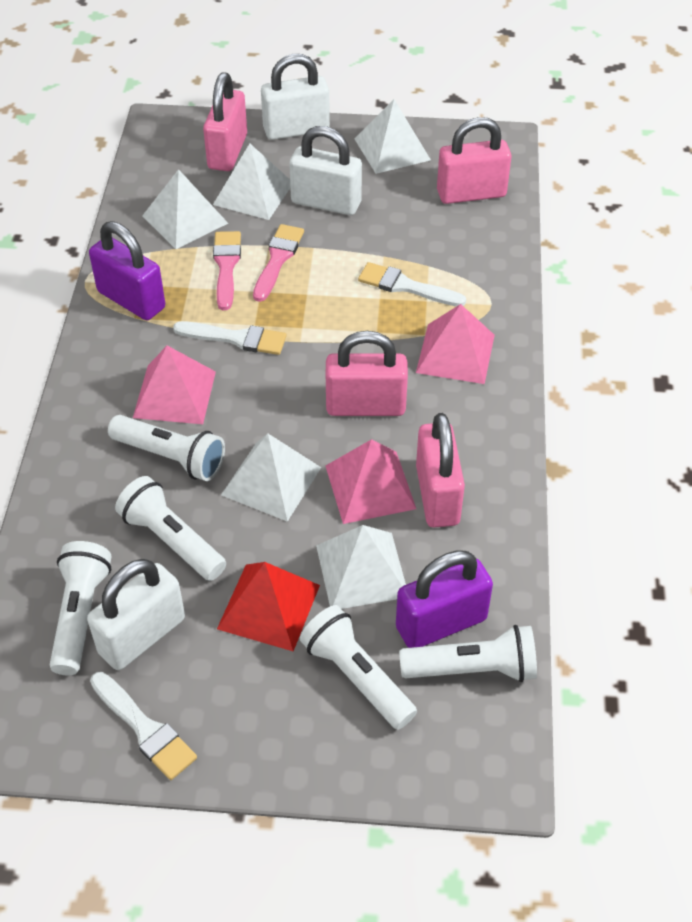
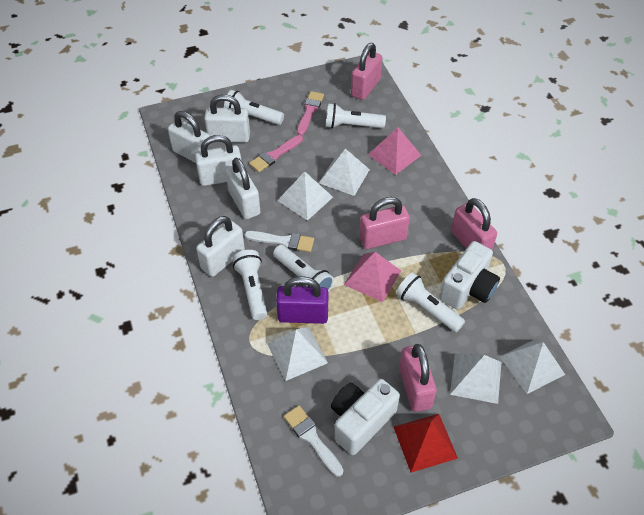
pink pyramid: 3 -> 2
purple padlock: 2 -> 1
white brush: 3 -> 2
white camera: 0 -> 2
white padlock: 3 -> 5

